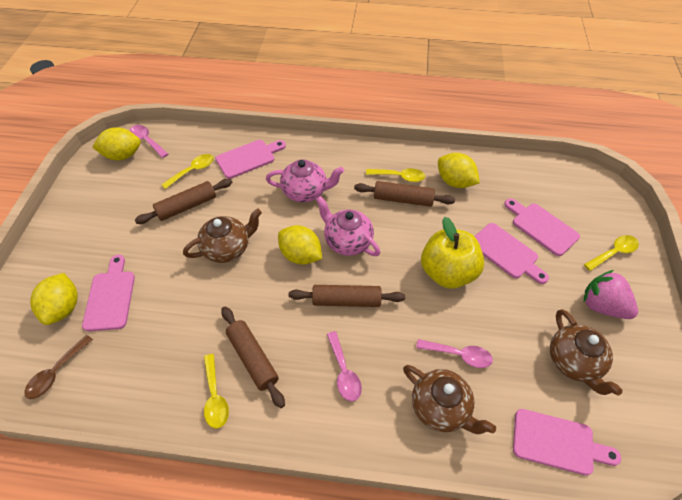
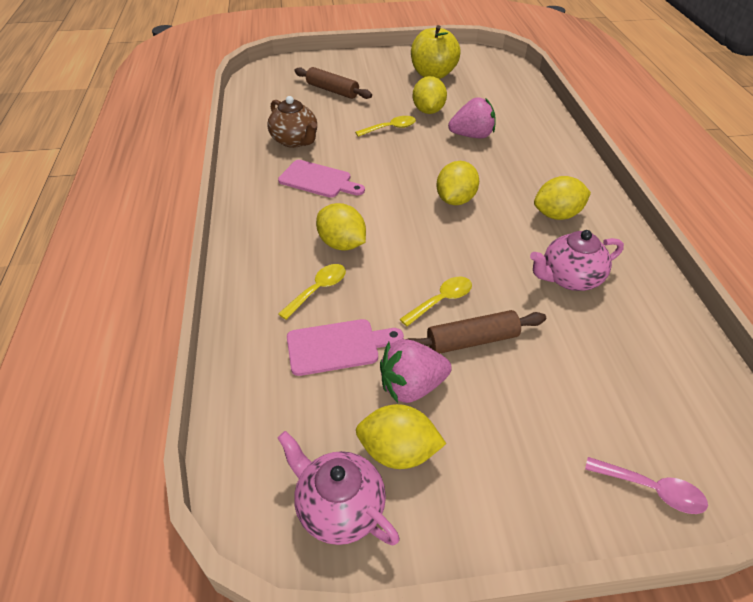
brown rolling pin: 4 -> 2
brown spoon: 1 -> 0
brown teapot: 3 -> 1
pink cutting board: 5 -> 2
pink spoon: 3 -> 1
pink strawberry: 1 -> 2
yellow lemon: 4 -> 5
yellow spoon: 4 -> 3

